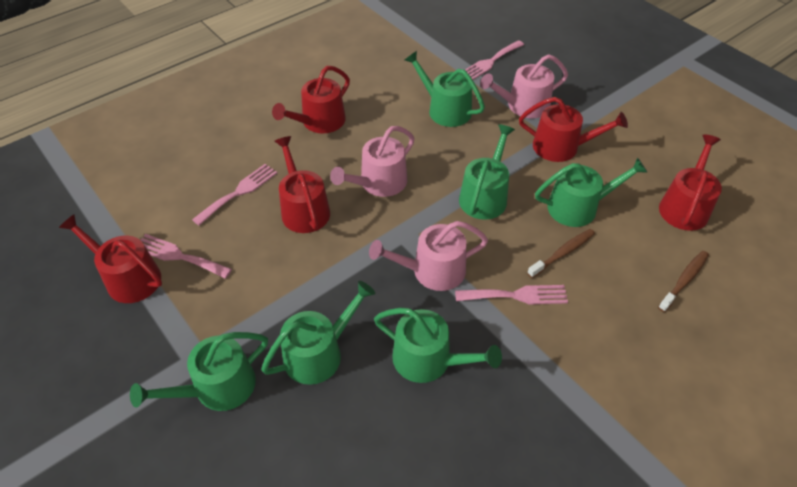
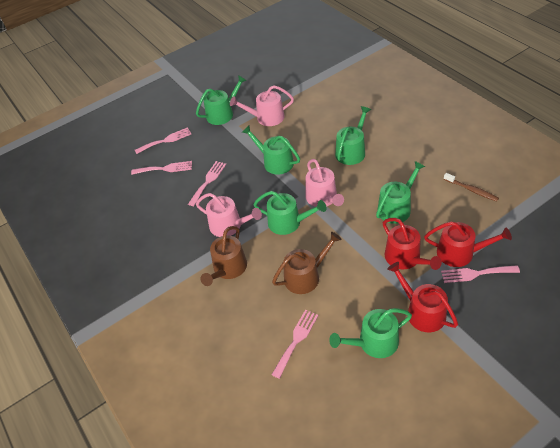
brown toothbrush: 2 -> 1
brown watering can: 0 -> 2
pink fork: 4 -> 5
red watering can: 5 -> 3

